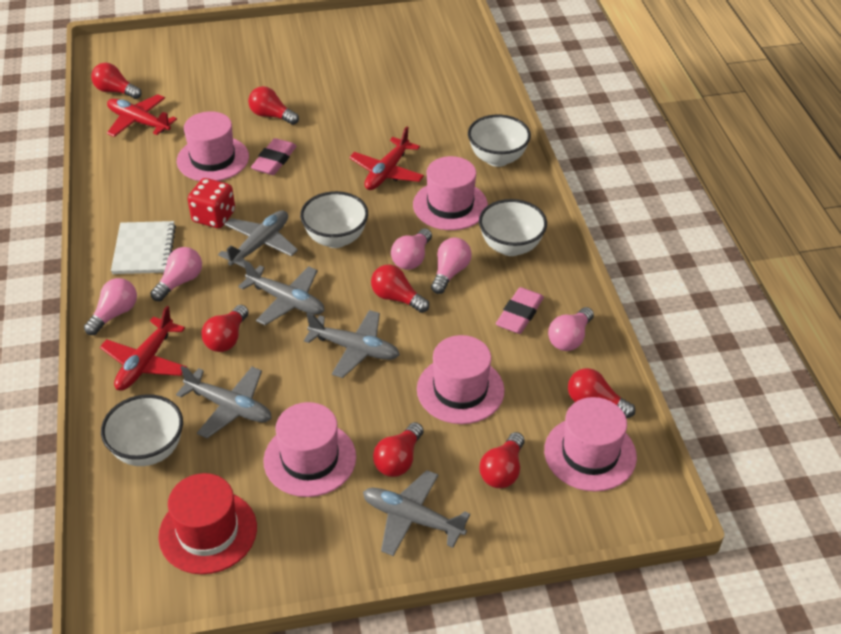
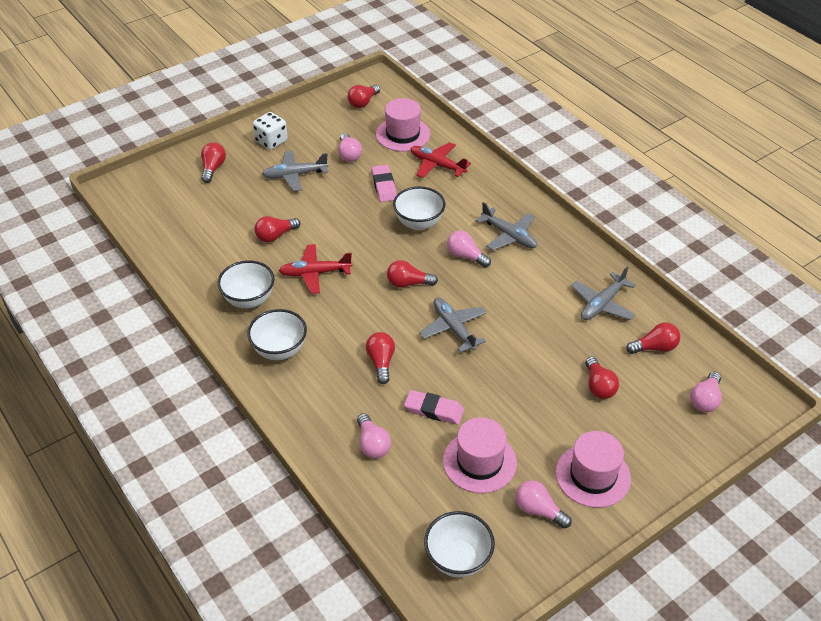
grey plane: 5 -> 4
pink hat: 5 -> 3
red dice: 1 -> 0
red hat: 1 -> 0
red plane: 3 -> 2
white dice: 0 -> 1
white notebook: 1 -> 0

